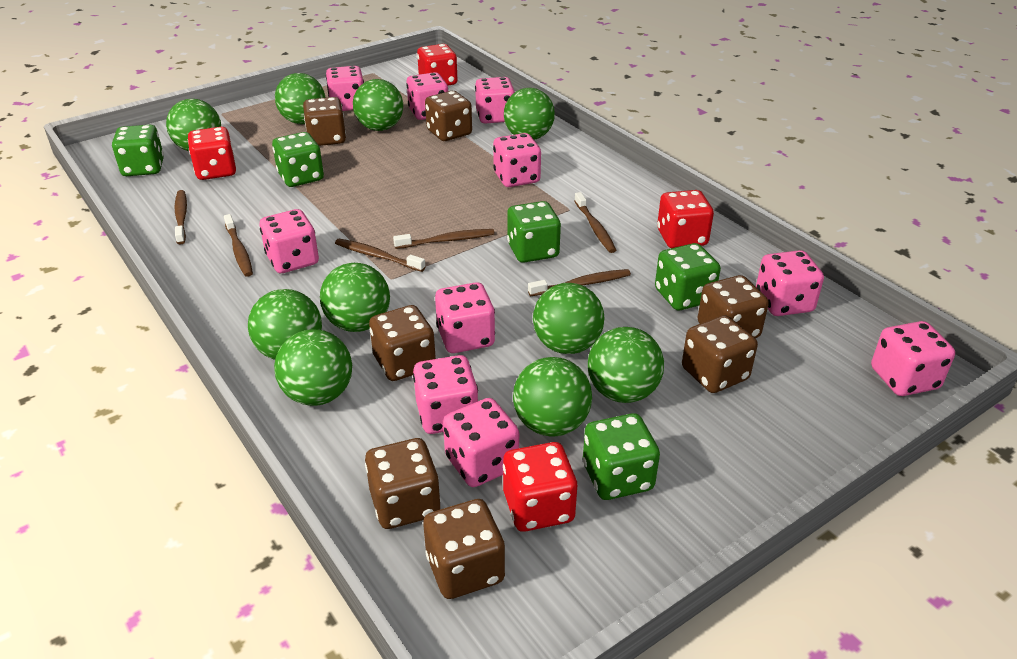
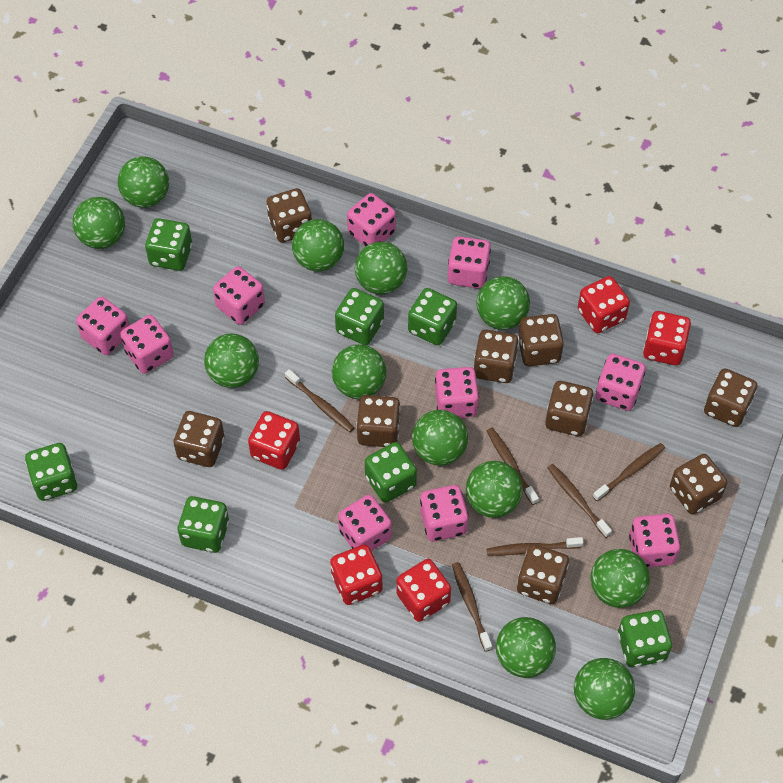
brown dice: 7 -> 9
green ball: 10 -> 12
green dice: 5 -> 7
red dice: 4 -> 5

